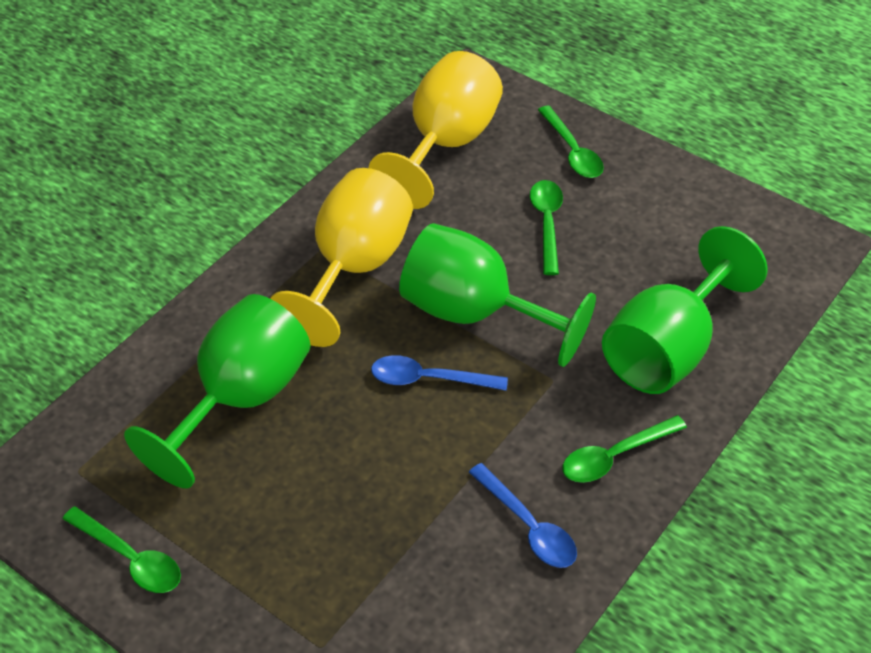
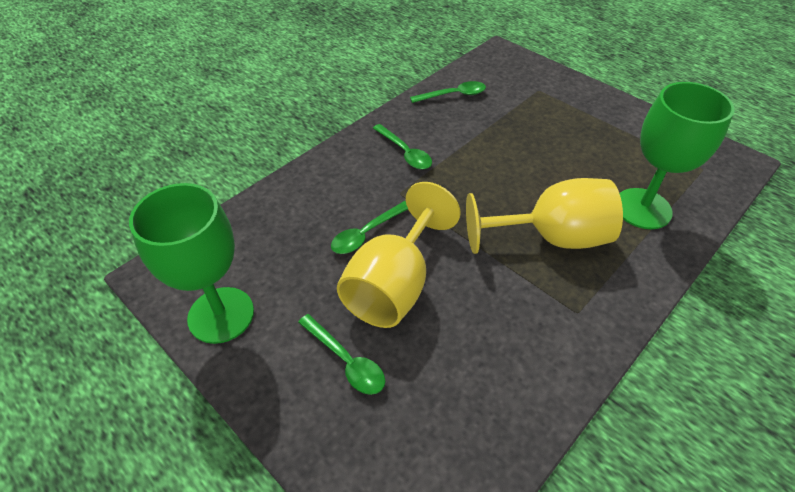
blue spoon: 2 -> 0
green goblet: 3 -> 2

